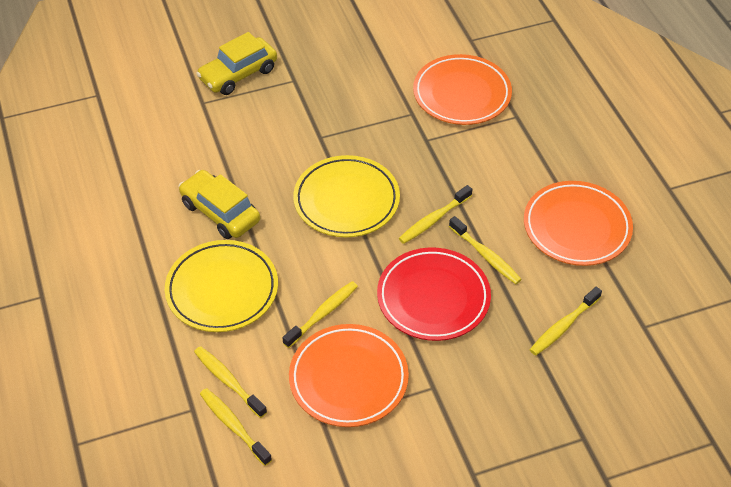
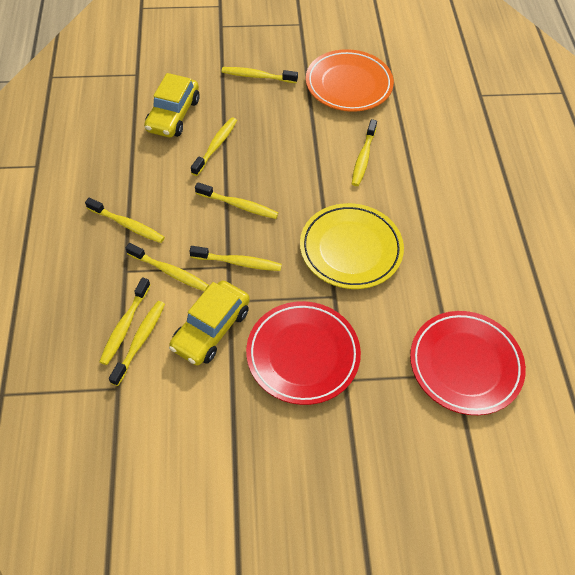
orange plate: 3 -> 1
red plate: 1 -> 2
yellow plate: 2 -> 1
yellow toothbrush: 6 -> 9

